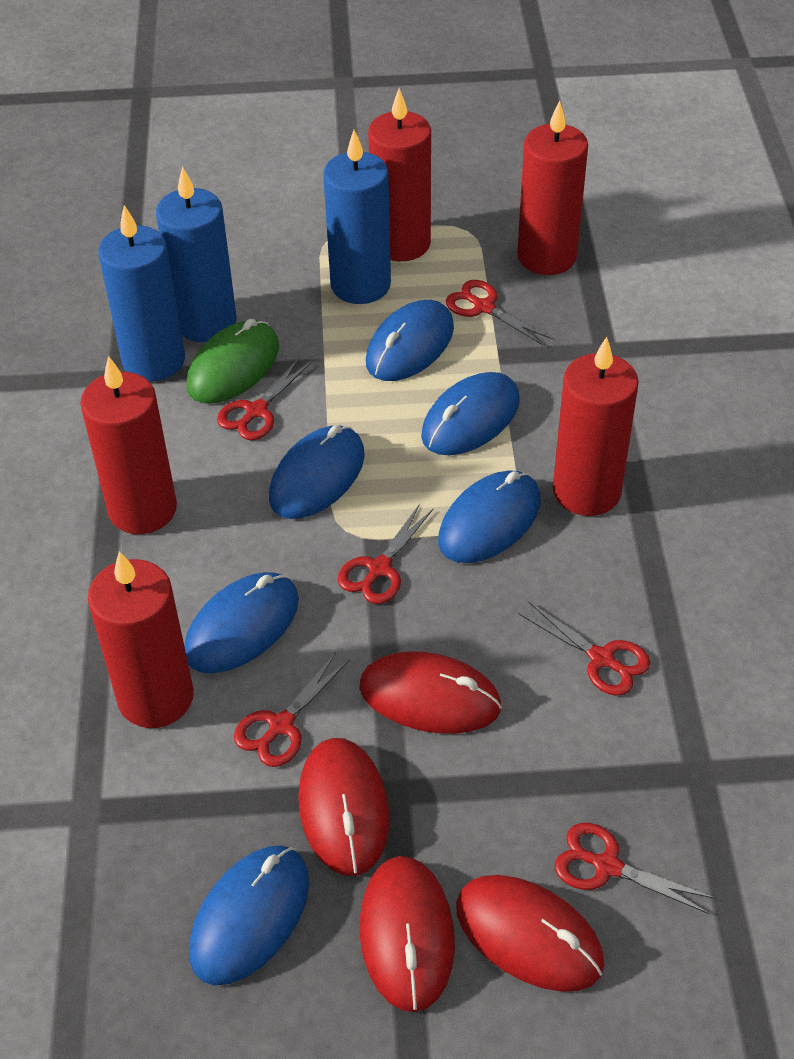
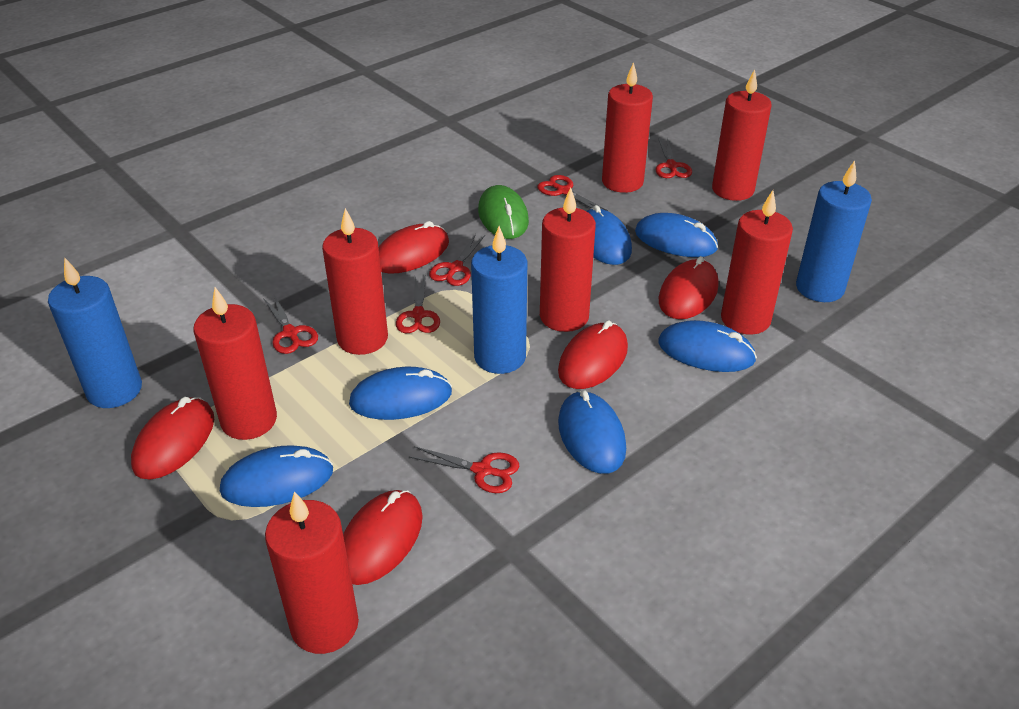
red candle: 5 -> 7
red mouse: 4 -> 5

